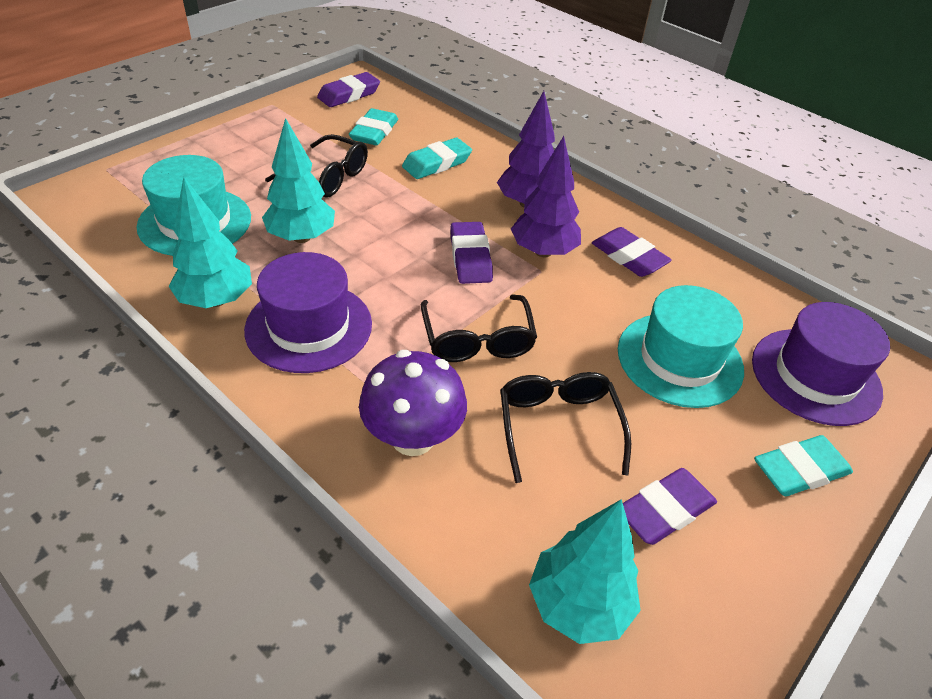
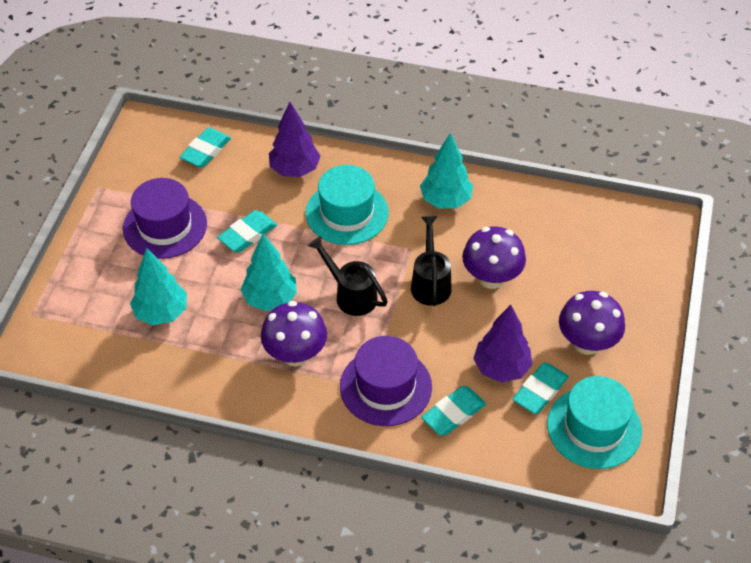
black glasses: 3 -> 0
black watering can: 0 -> 2
purple eraser: 4 -> 0
purple mushroom: 1 -> 3
turquoise eraser: 3 -> 4

